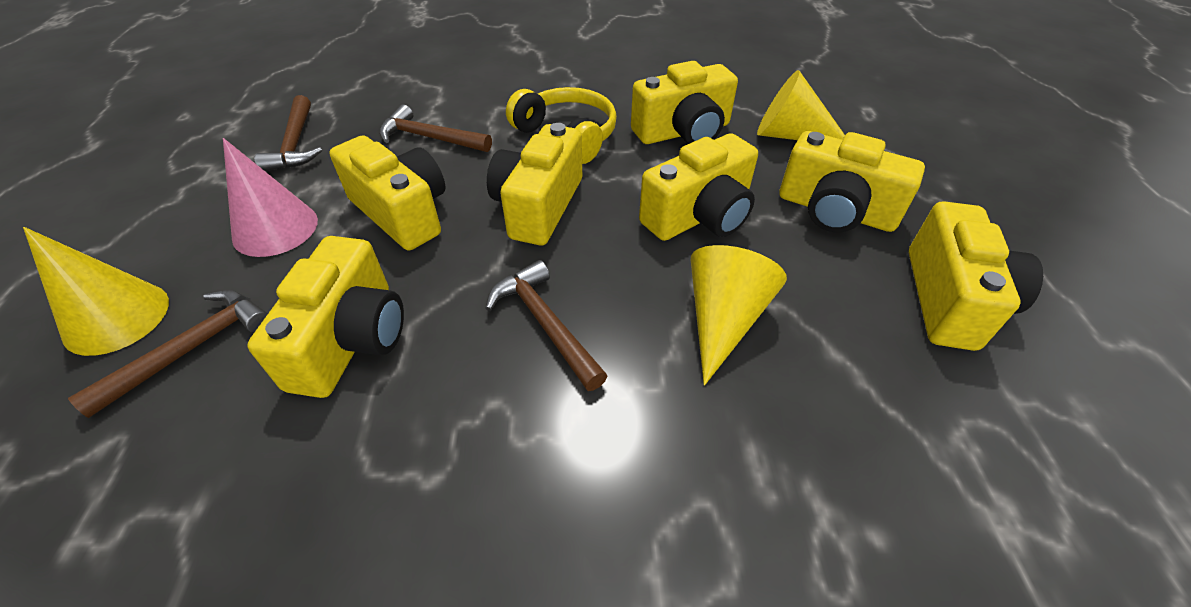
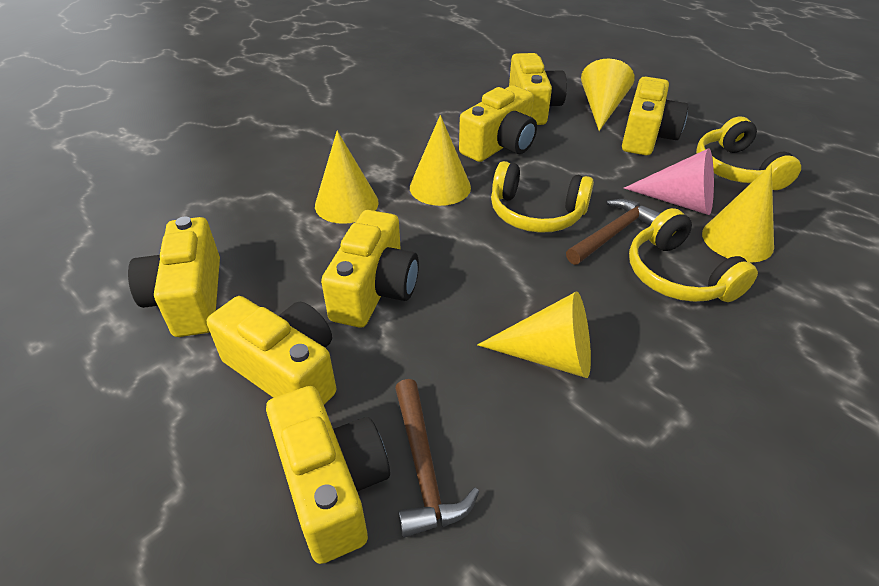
brown hammer: 4 -> 2
yellow cone: 3 -> 5
yellow headphones: 1 -> 3

